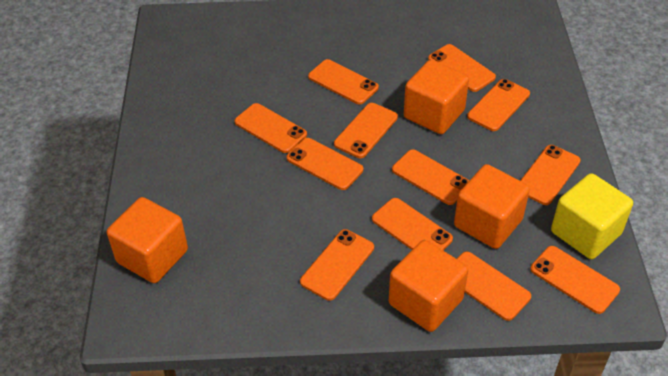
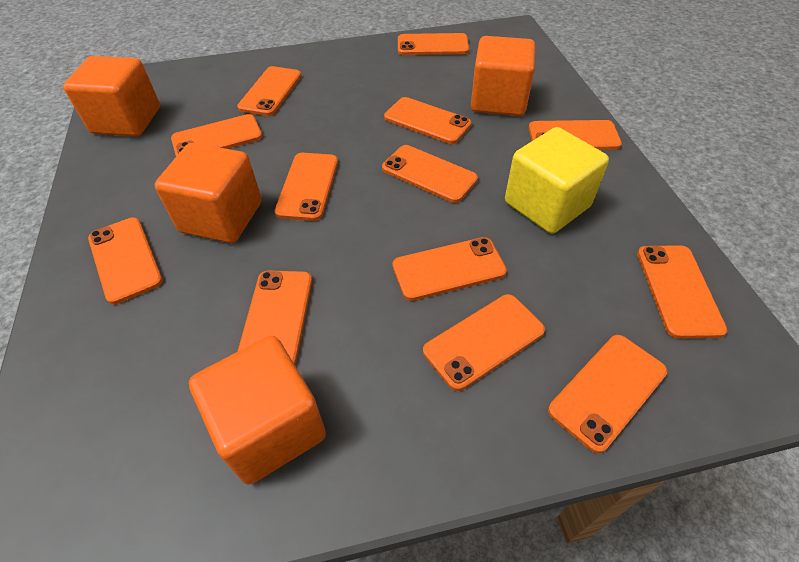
orange phone: 12 -> 13

